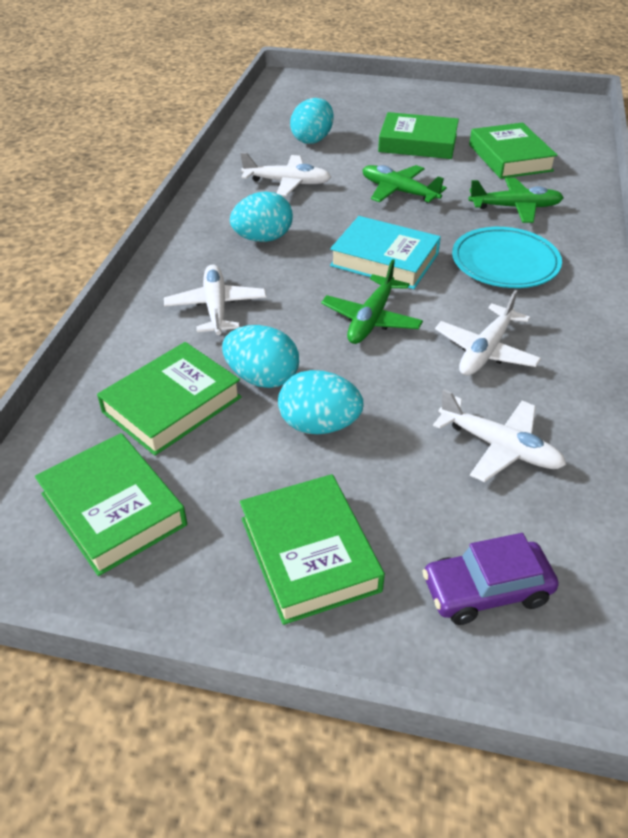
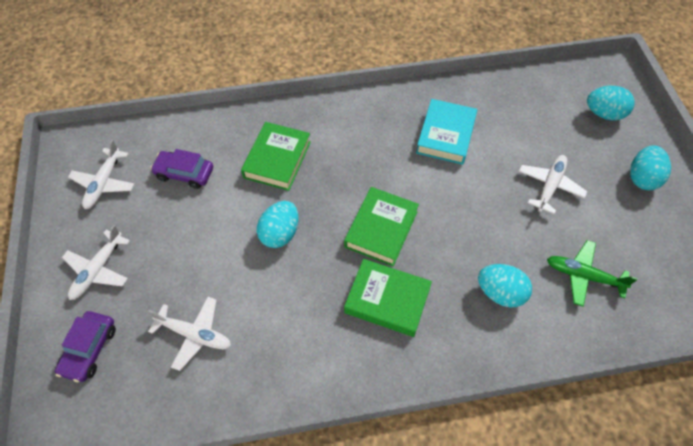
green book: 5 -> 3
green plane: 3 -> 1
purple car: 1 -> 2
turquoise plate: 1 -> 0

